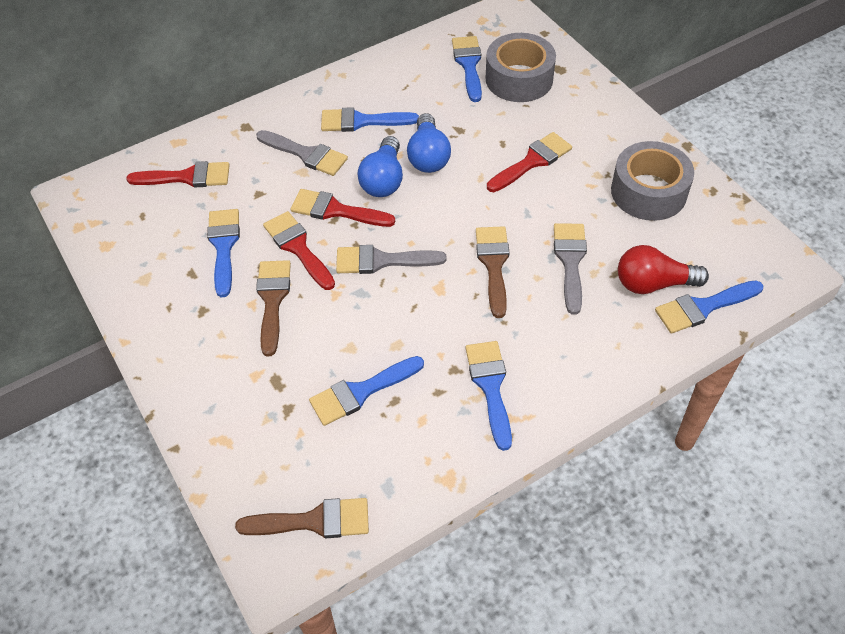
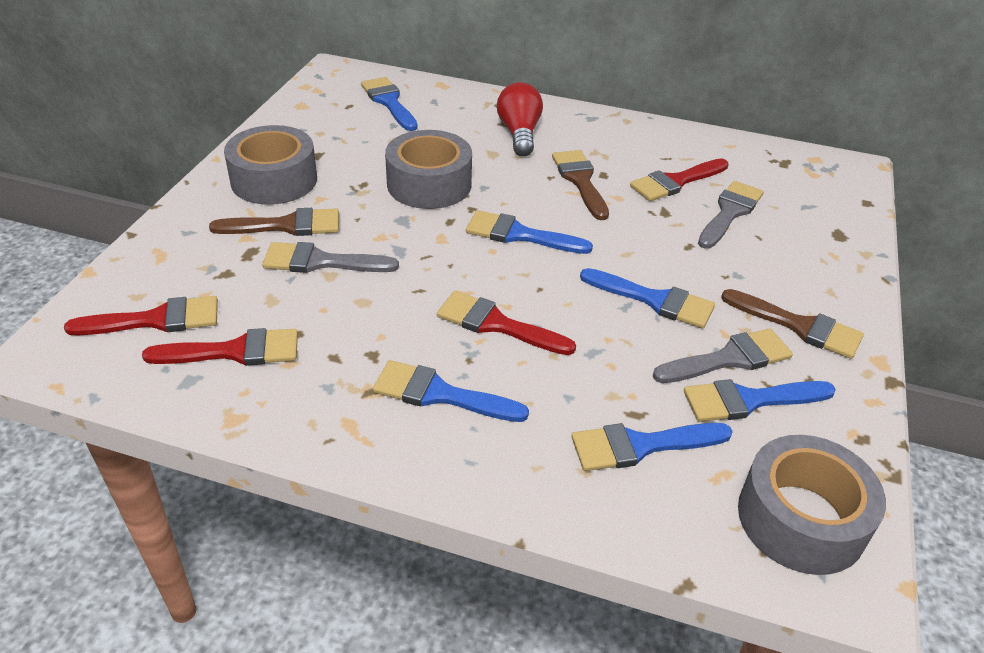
blue light bulb: 2 -> 0
grey tape: 2 -> 3

